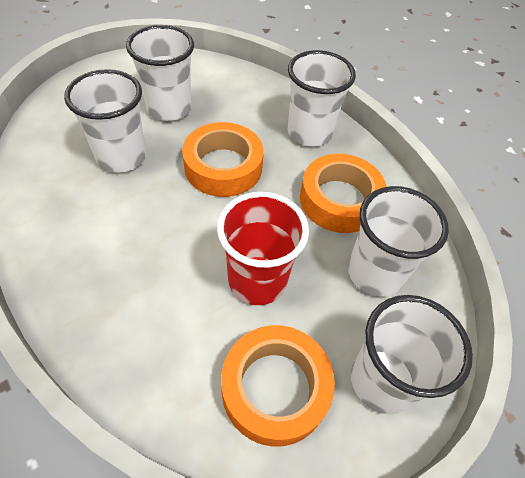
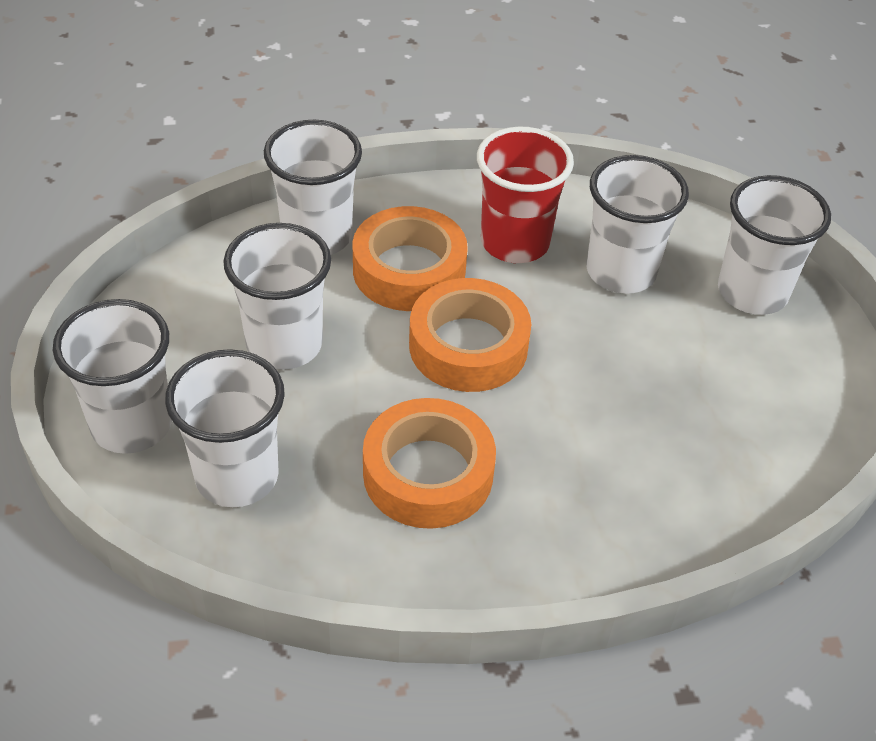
white cup: 5 -> 6

